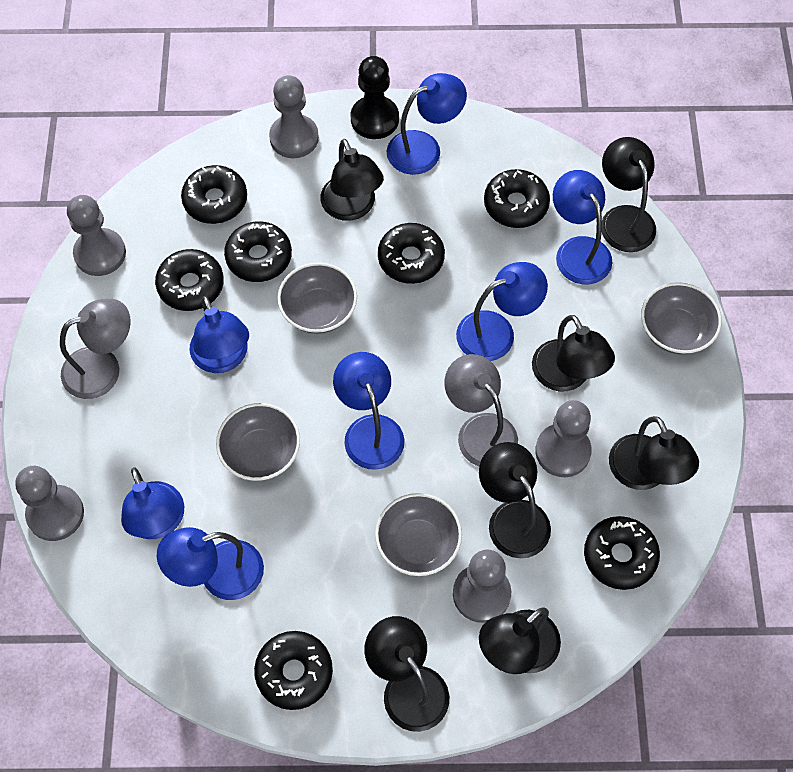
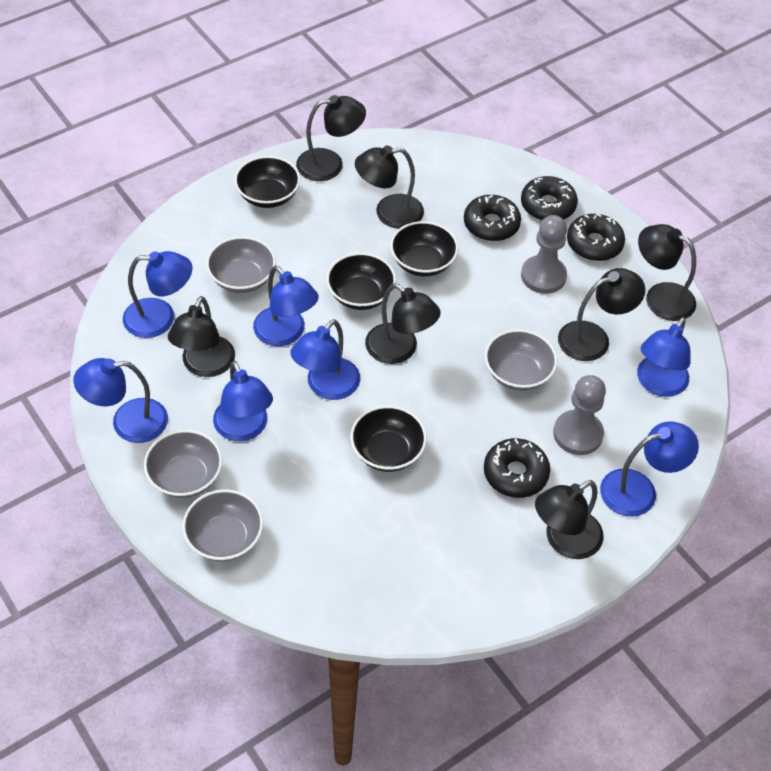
black bowl: 0 -> 4
black donut: 7 -> 4
black pawn: 1 -> 0
grey lamp: 2 -> 0
grey pawn: 5 -> 2

